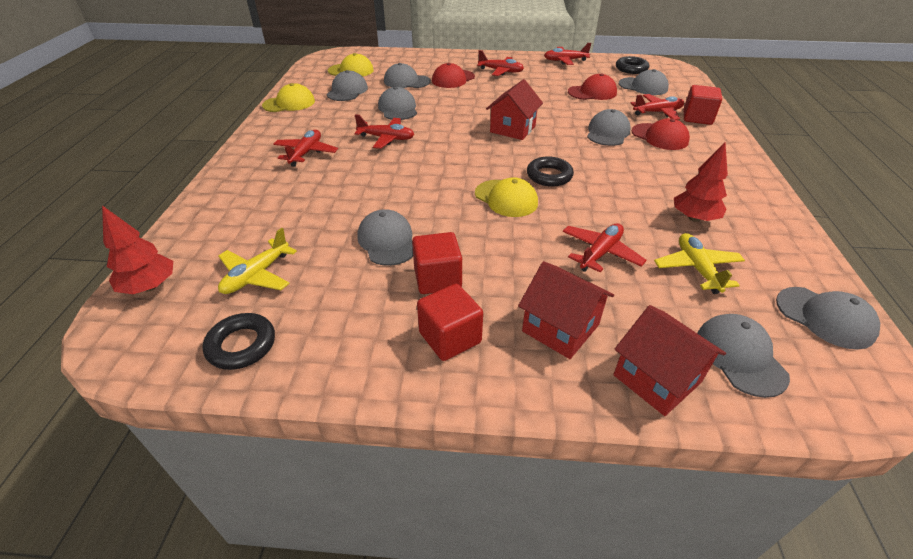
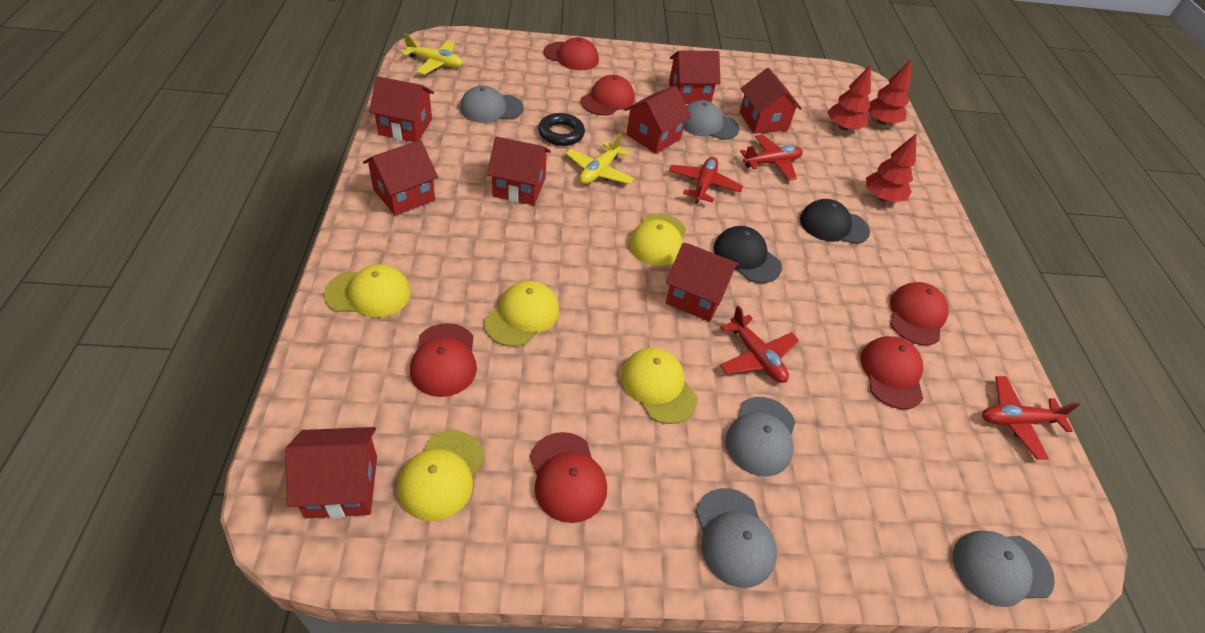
black cap: 0 -> 2
black ring: 3 -> 1
grey cap: 8 -> 5
red cap: 3 -> 6
red cube: 3 -> 0
red house: 3 -> 8
red plane: 6 -> 4
red tree: 2 -> 3
yellow cap: 3 -> 5

